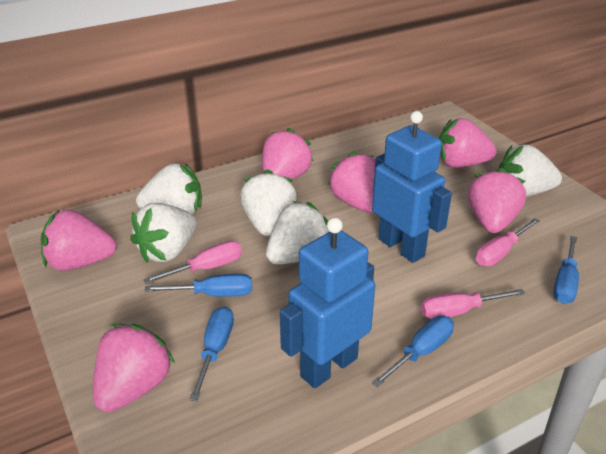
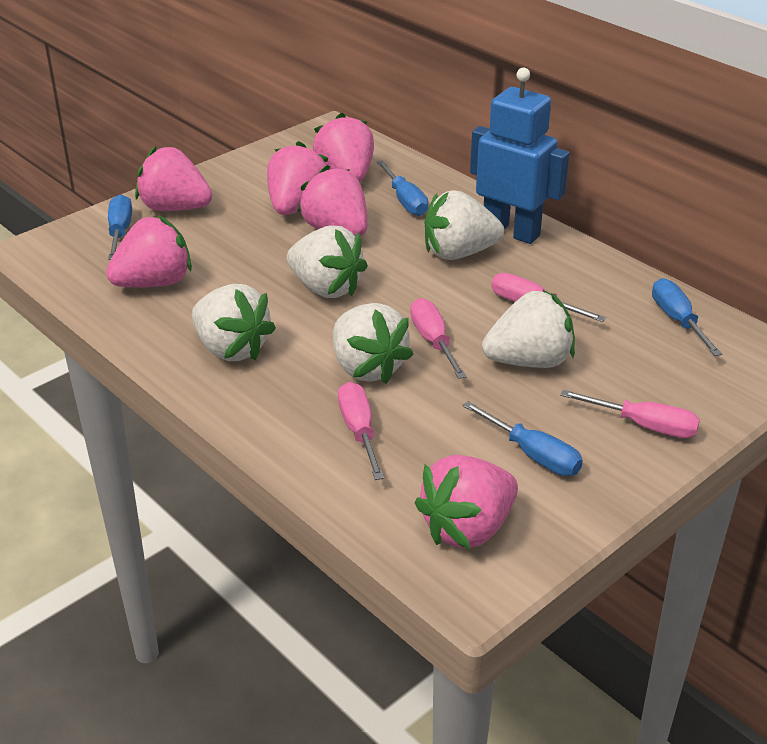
blue robot: 2 -> 1
pink screwdriver: 3 -> 4

